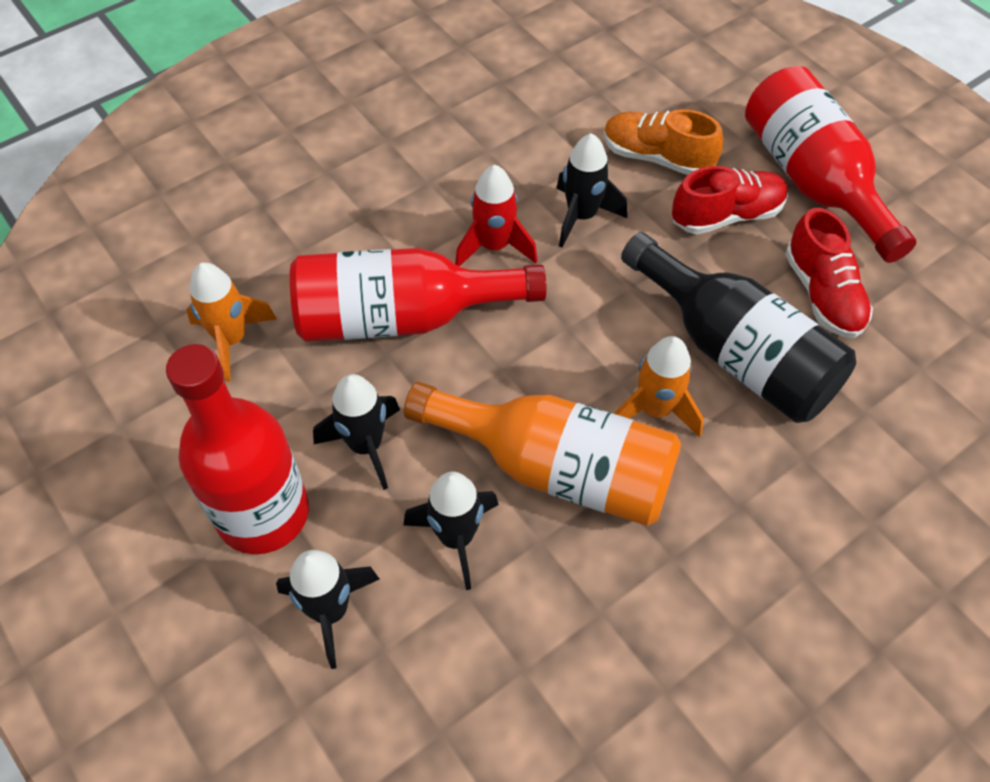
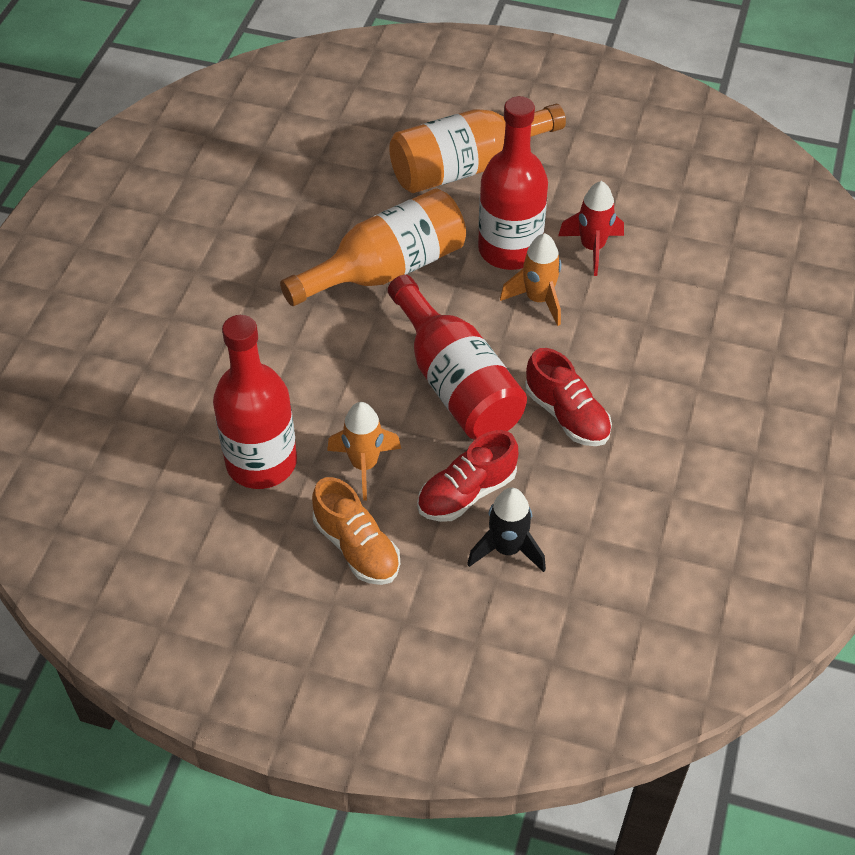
black bottle: 1 -> 0
black rocket: 4 -> 1
orange bottle: 1 -> 2

